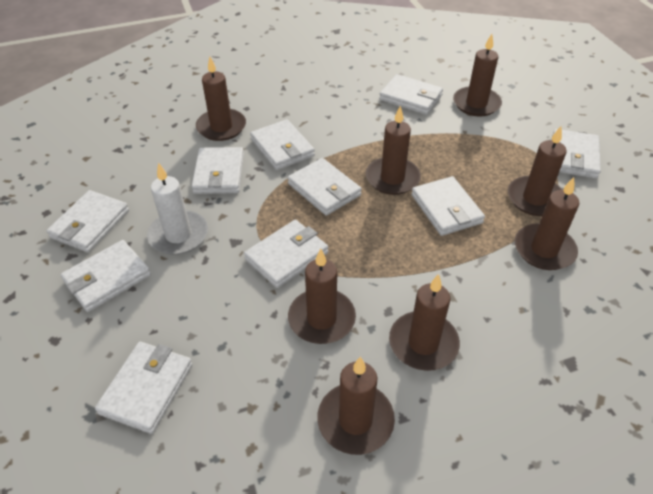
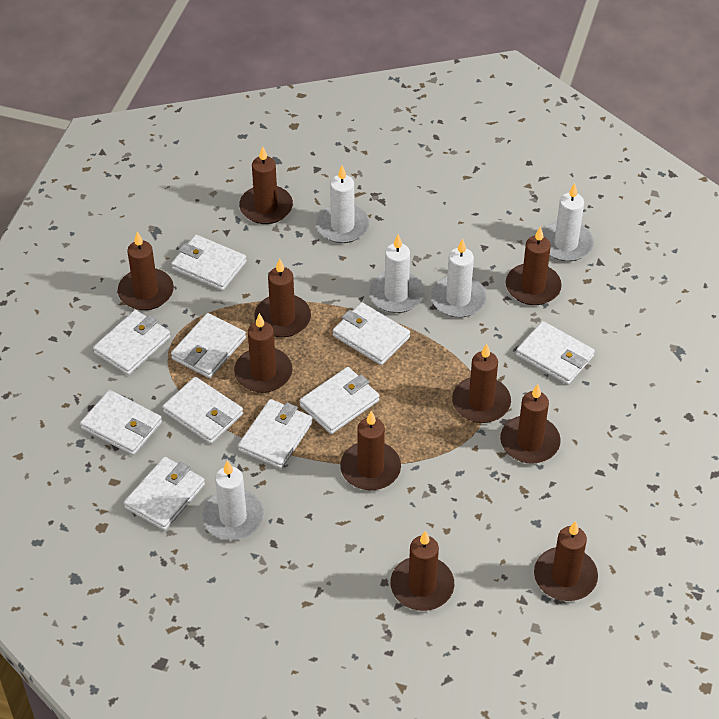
brown candle: 8 -> 10
white candle: 1 -> 5

